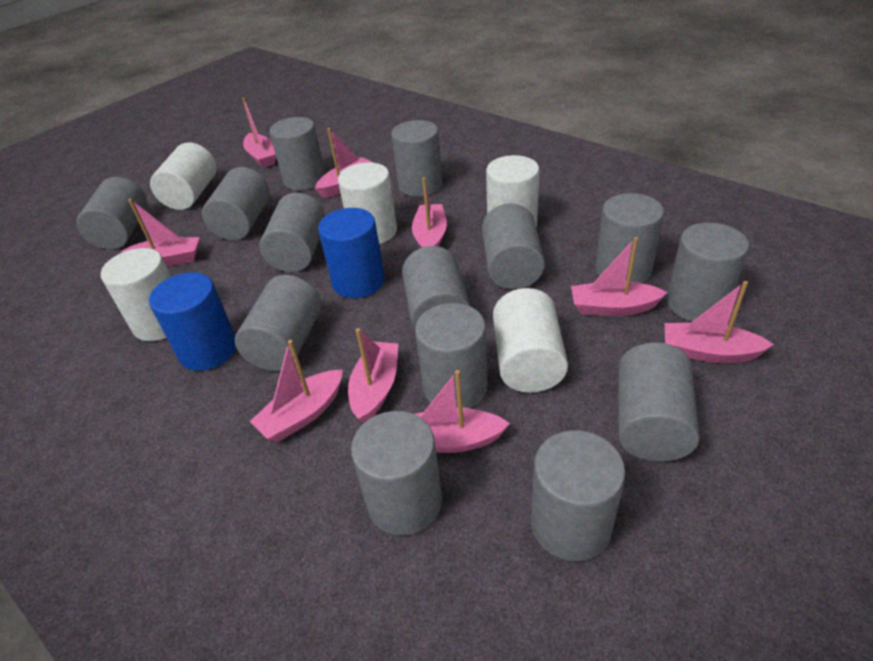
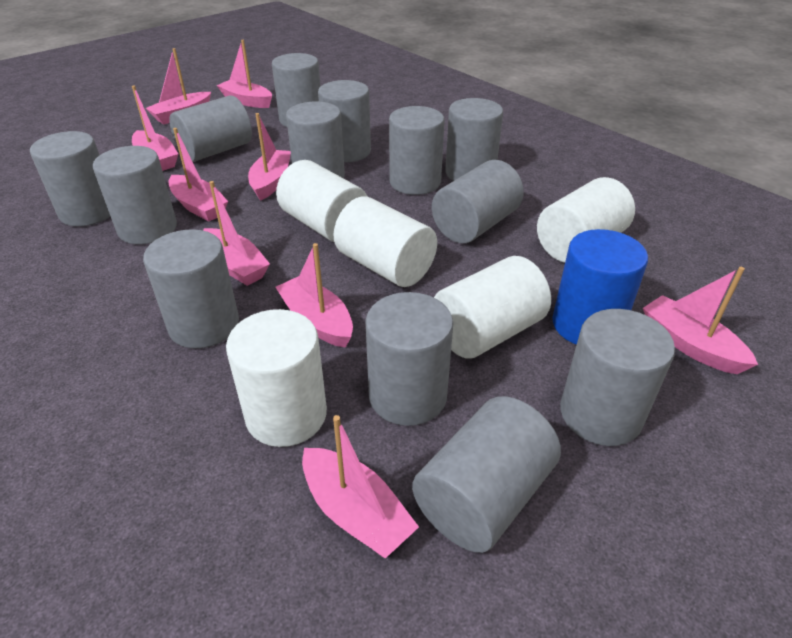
blue cylinder: 2 -> 1
grey cylinder: 14 -> 13

